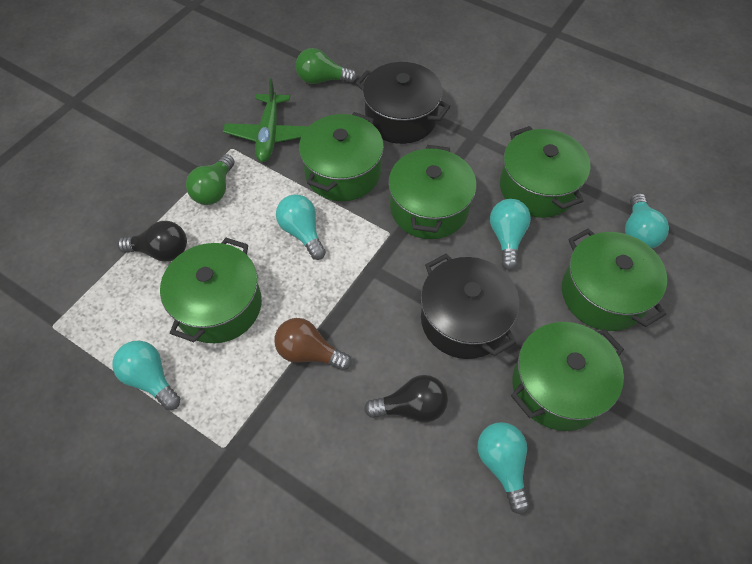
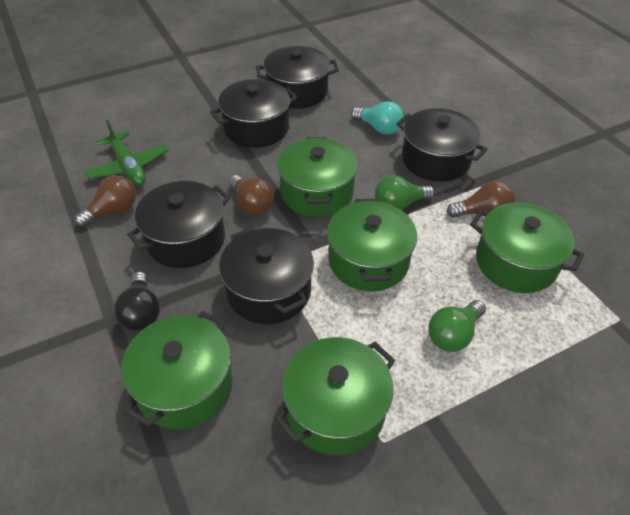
black light bulb: 2 -> 1
black pot: 2 -> 5
brown light bulb: 1 -> 3
green pot: 6 -> 5
turquoise light bulb: 5 -> 1

